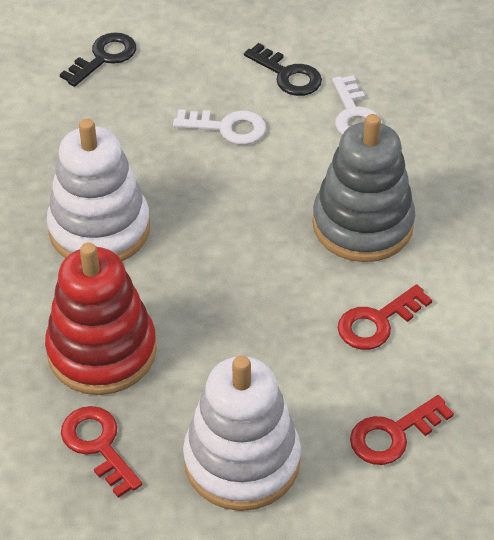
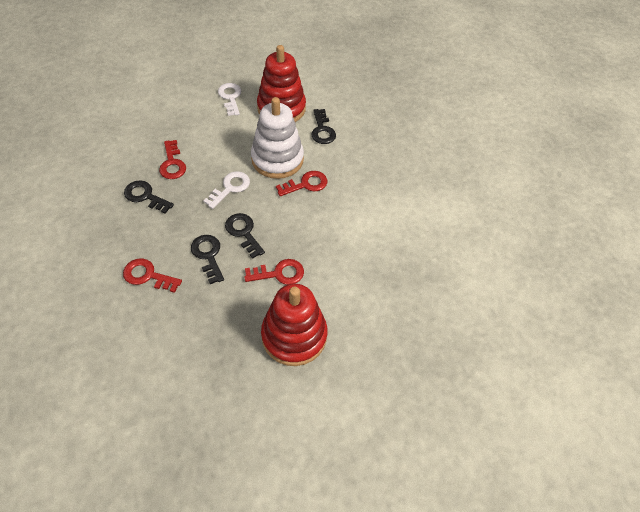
black key: 2 -> 4
grey stacking toy: 1 -> 0
red key: 3 -> 4
red stacking toy: 1 -> 2
white stacking toy: 2 -> 1

